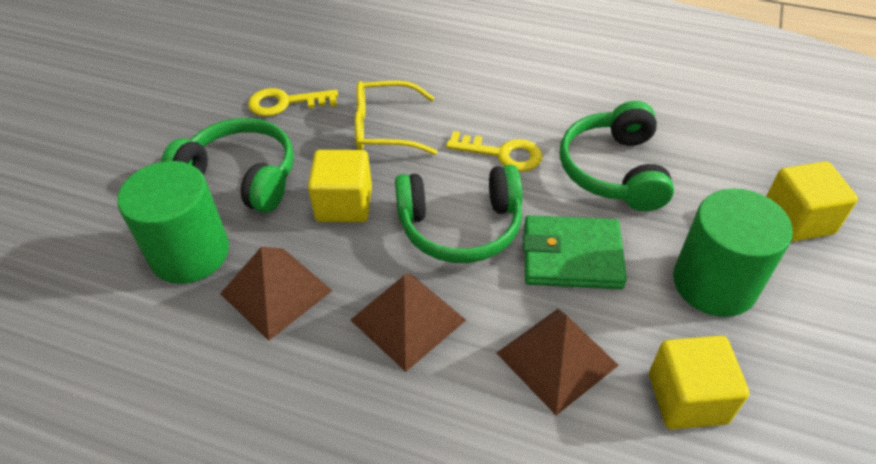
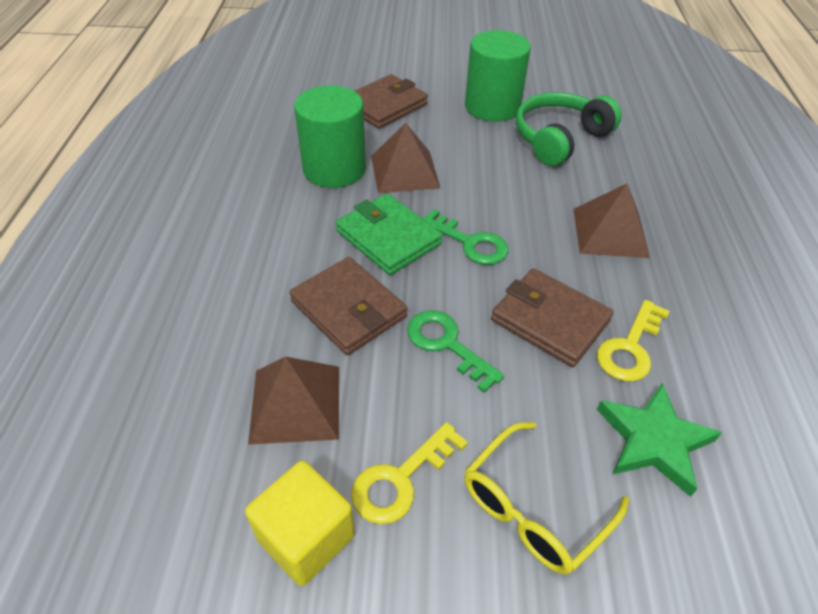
brown wallet: 0 -> 3
green headphones: 3 -> 1
green key: 0 -> 2
green star: 0 -> 1
yellow cube: 3 -> 1

